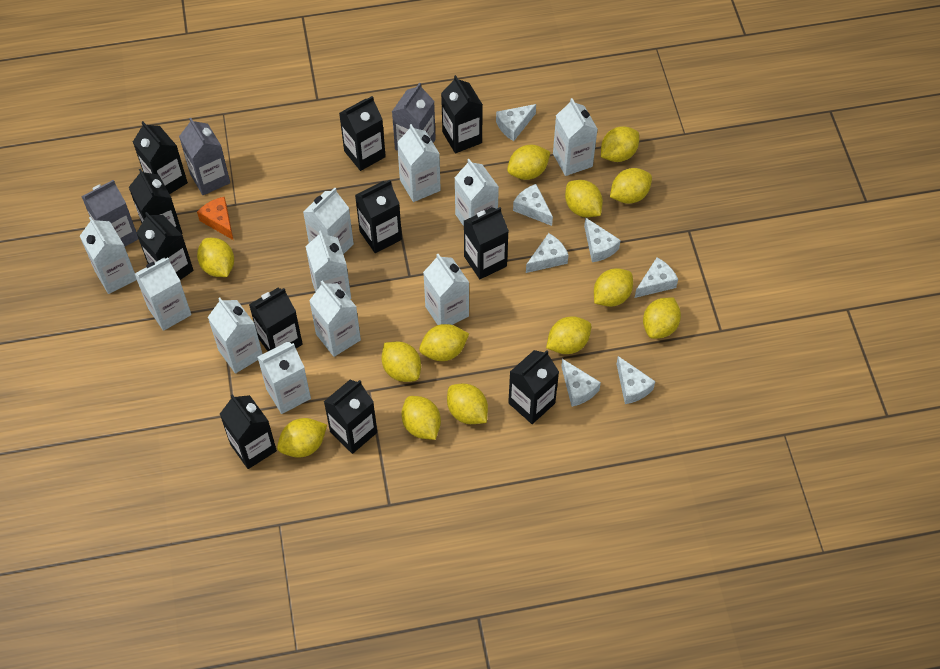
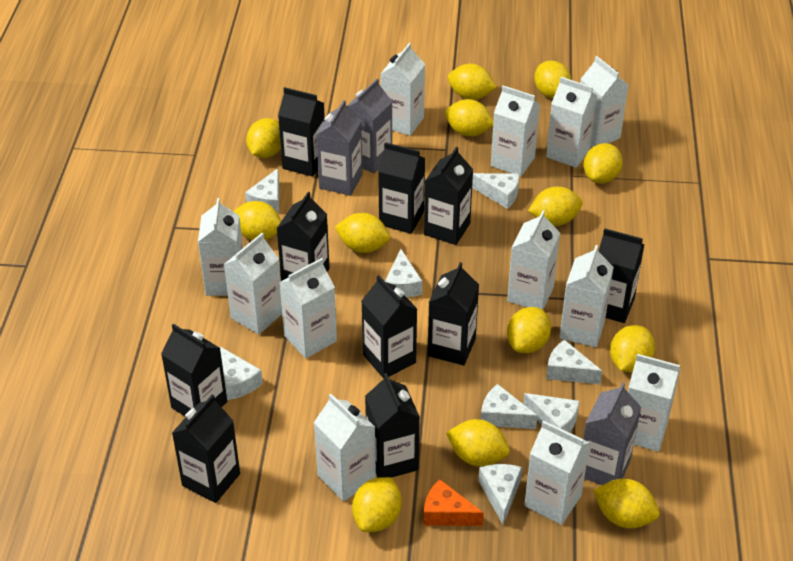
black carton: 11 -> 10
white carton: 11 -> 12
white cheese: 7 -> 8

